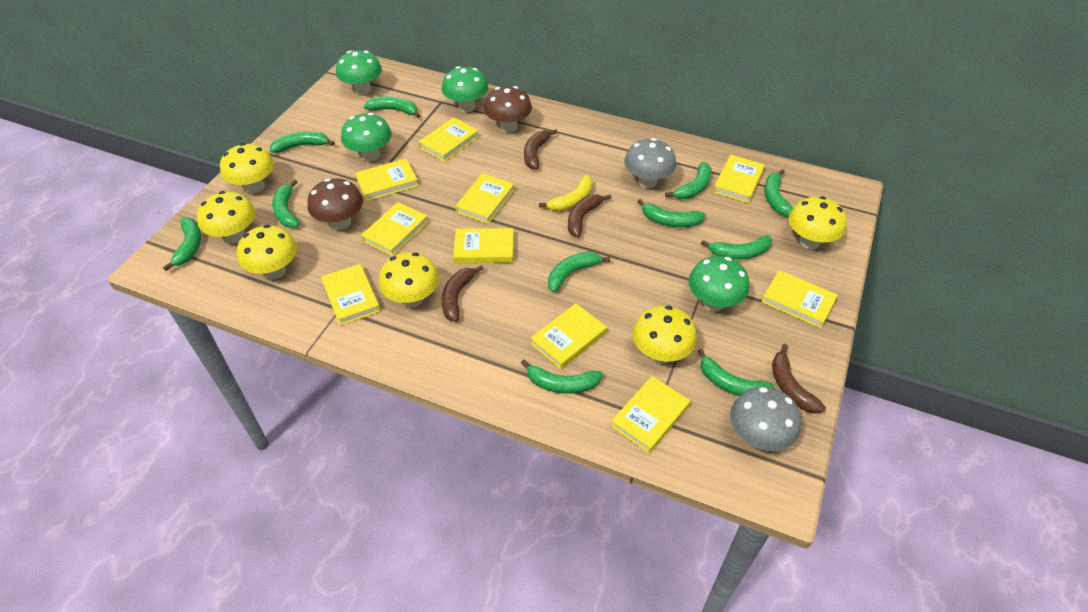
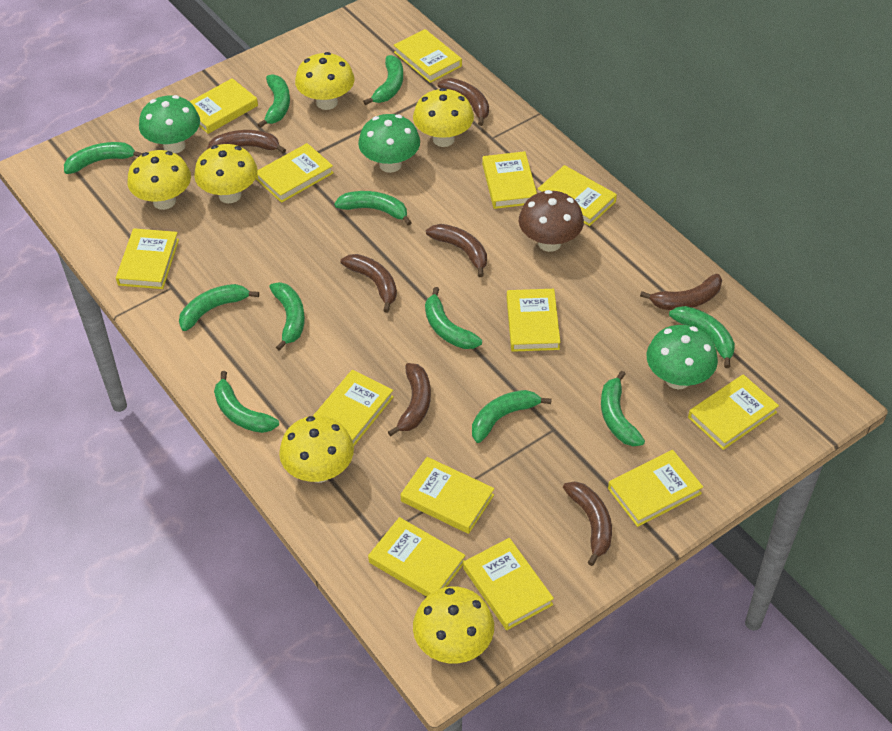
brown banana: 4 -> 7
brown mushroom: 2 -> 1
green mushroom: 4 -> 3
grey mushroom: 2 -> 0
yellow banana: 1 -> 0
yellow book: 10 -> 13

